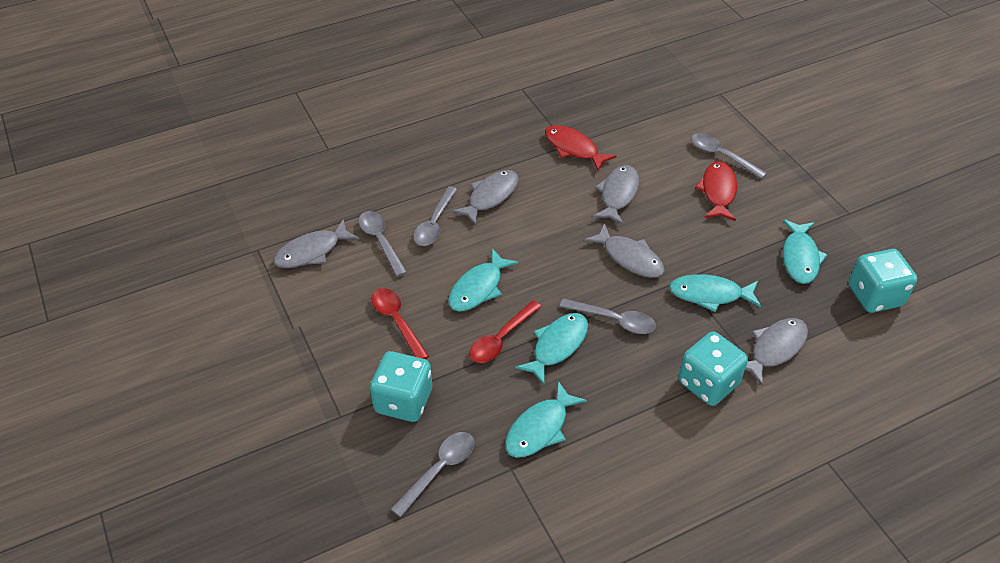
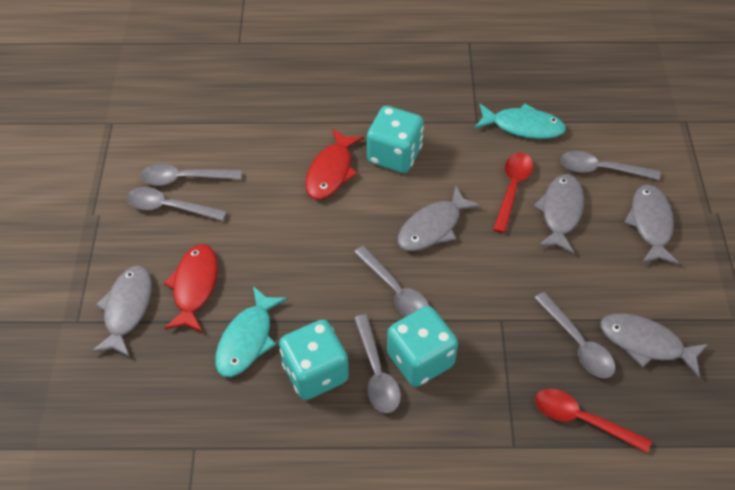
grey spoon: 5 -> 6
turquoise fish: 5 -> 2

